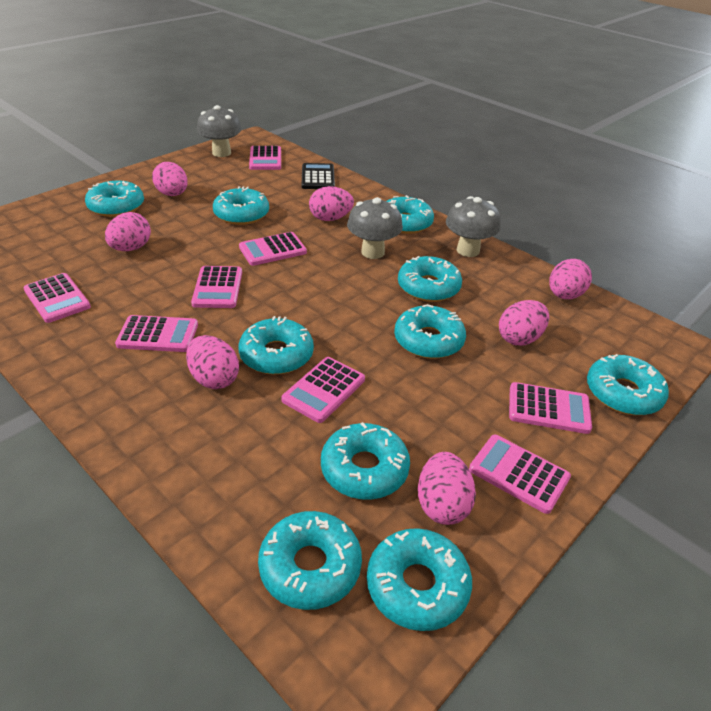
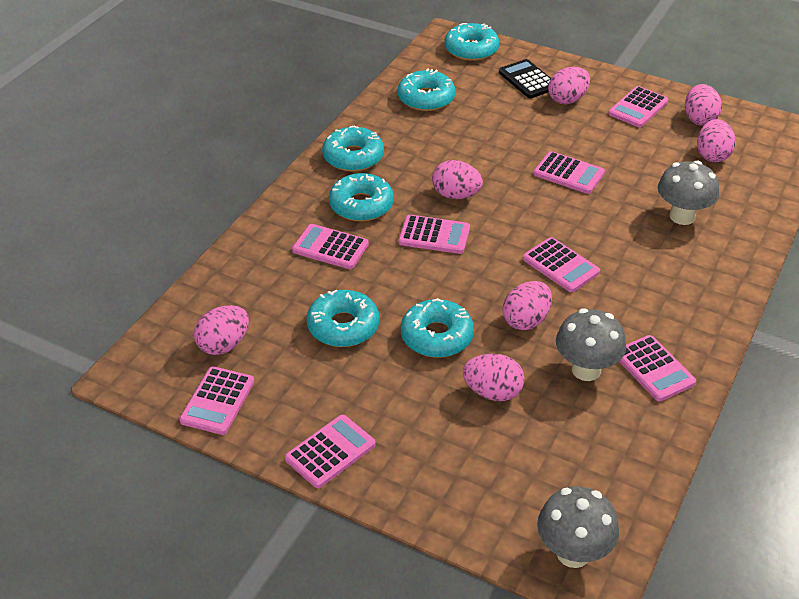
turquoise donut: 10 -> 6

